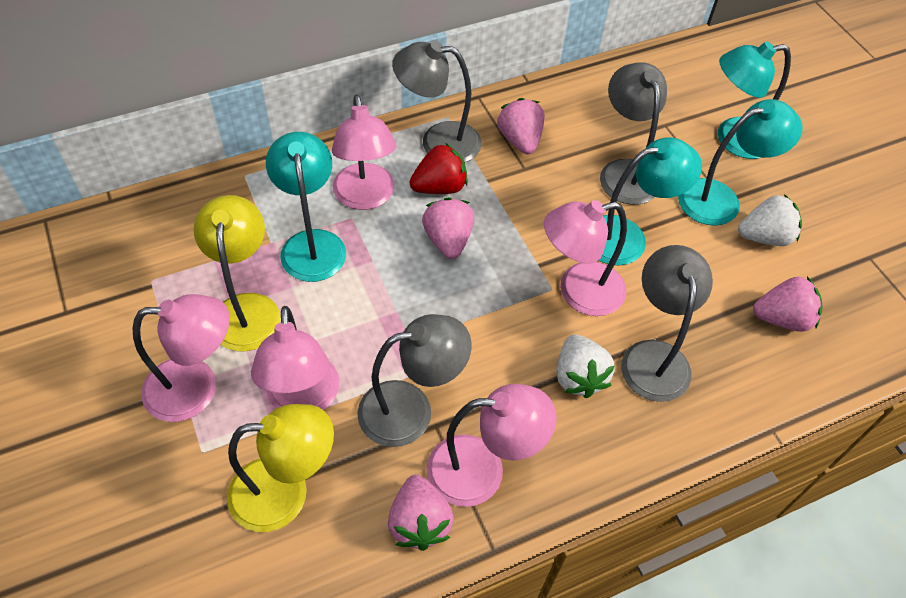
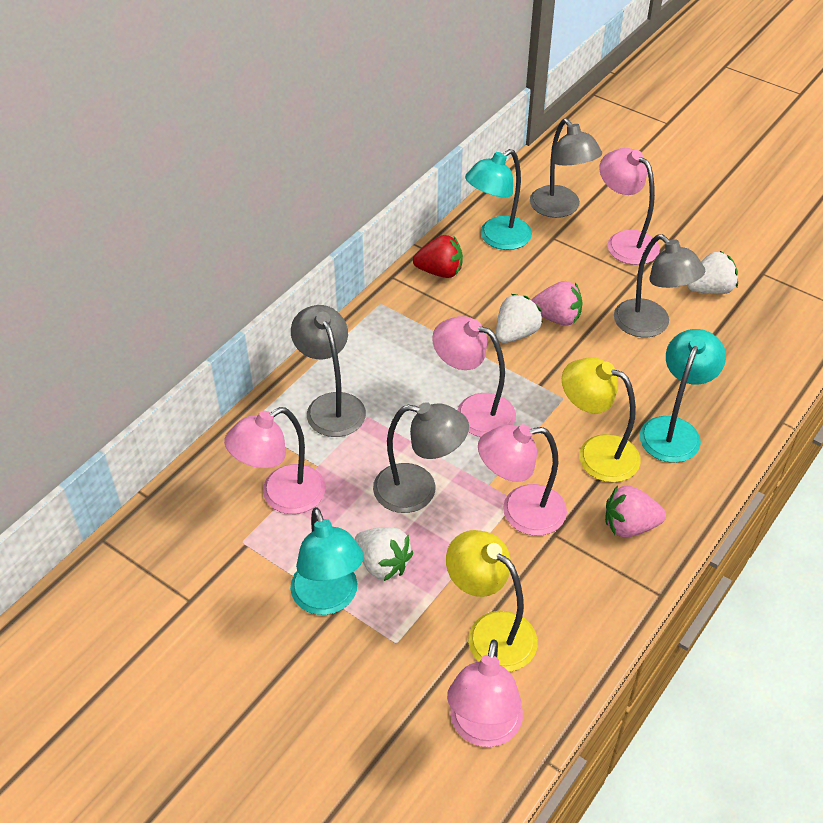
pink strawberry: 4 -> 2
turquoise lamp: 4 -> 3
white strawberry: 2 -> 3

